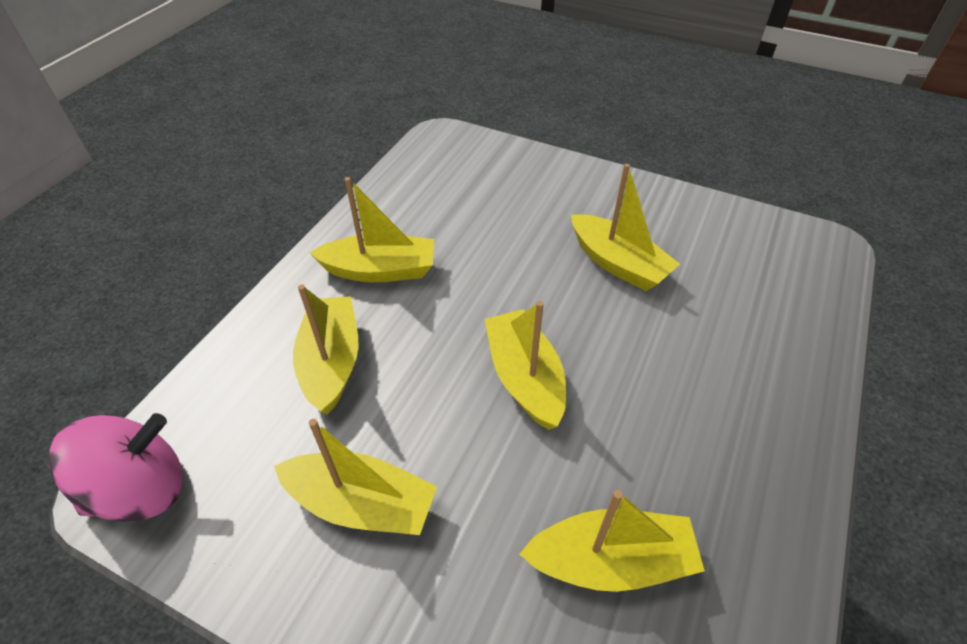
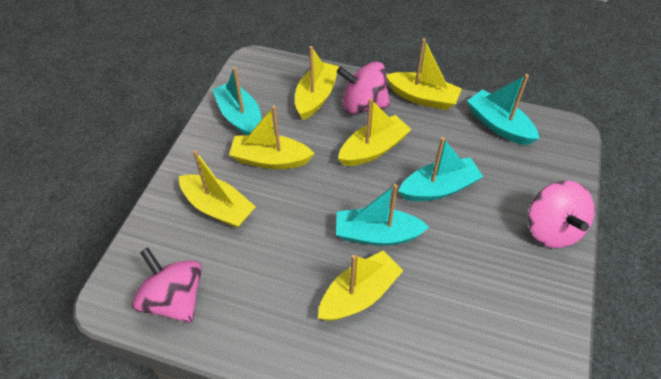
pink spinning top: 1 -> 3
turquoise boat: 0 -> 4

